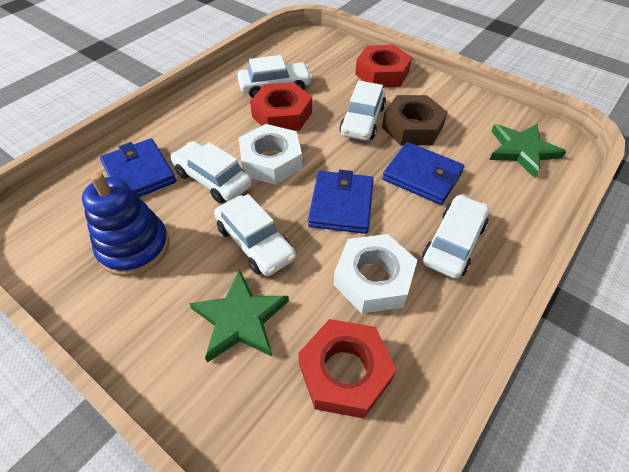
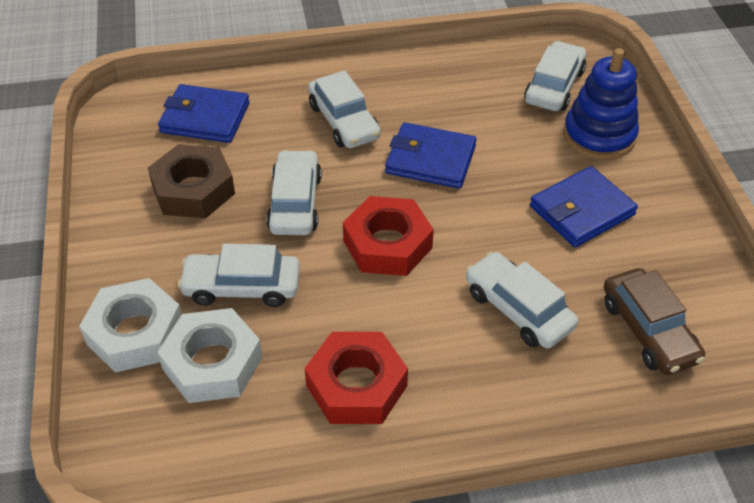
brown car: 0 -> 1
green star: 2 -> 0
red nut: 3 -> 2

